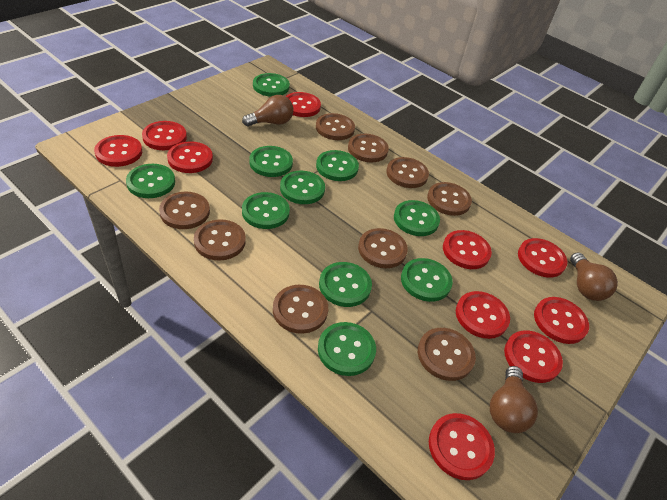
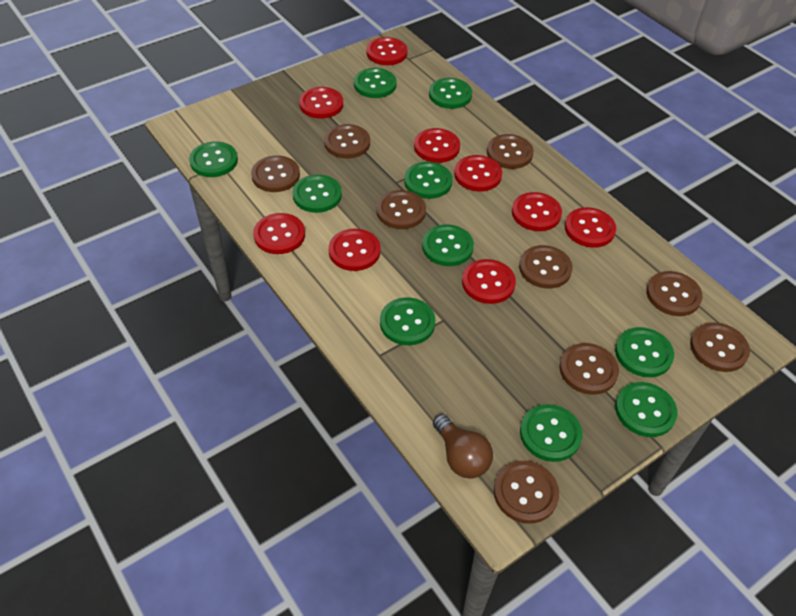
brown light bulb: 3 -> 1
red button: 10 -> 9

